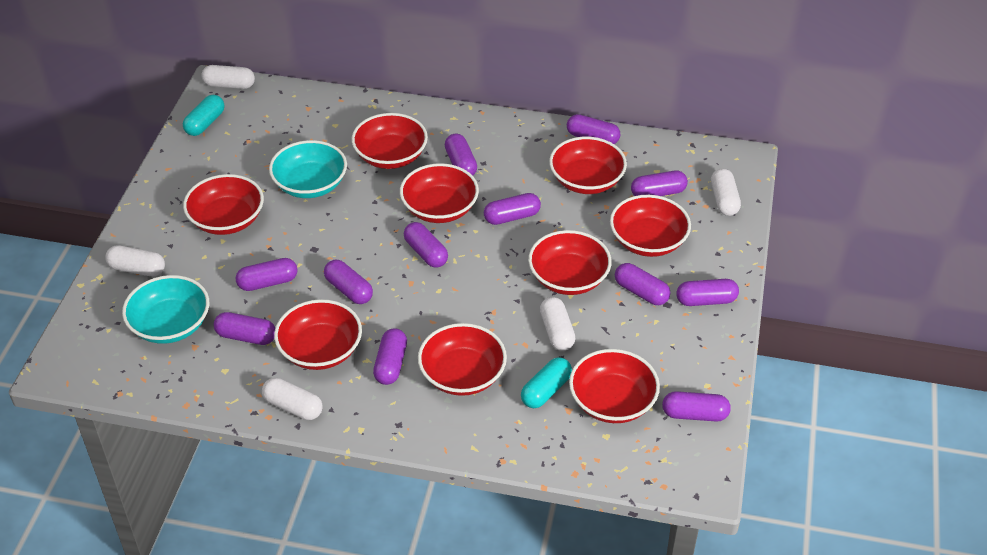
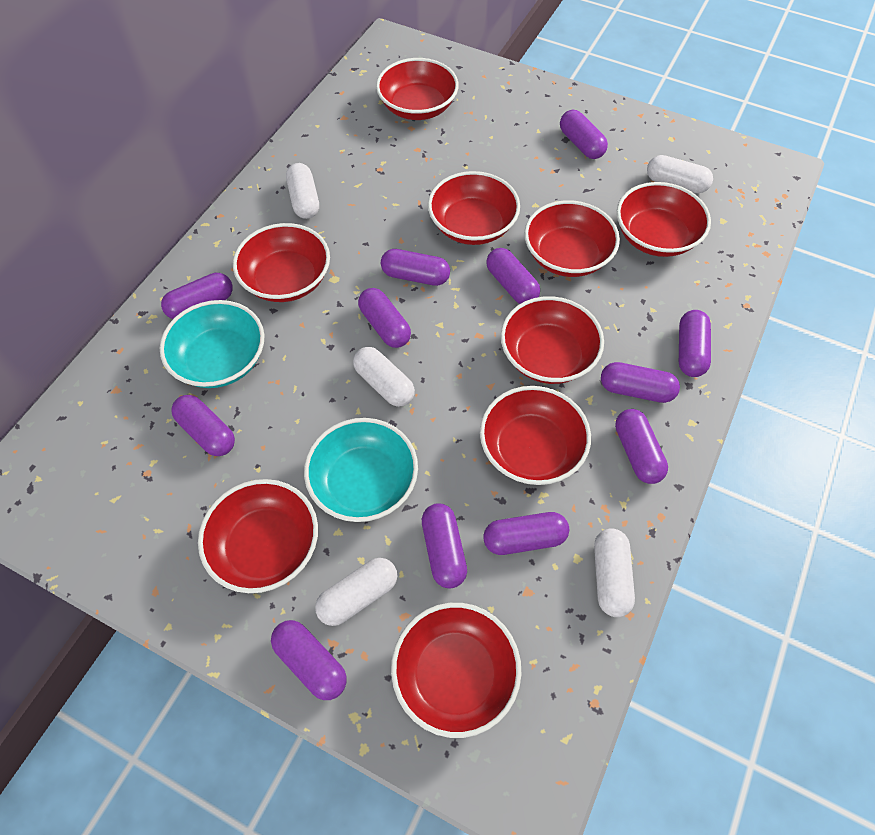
turquoise capsule: 2 -> 0

